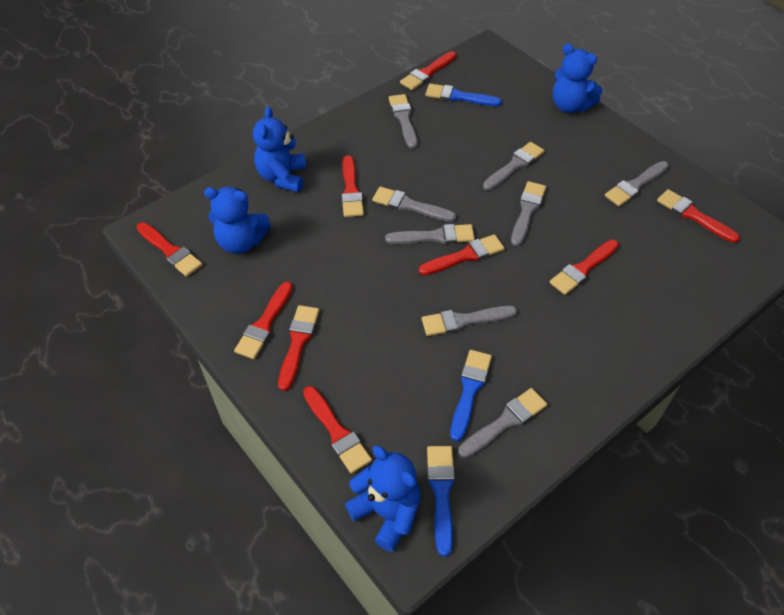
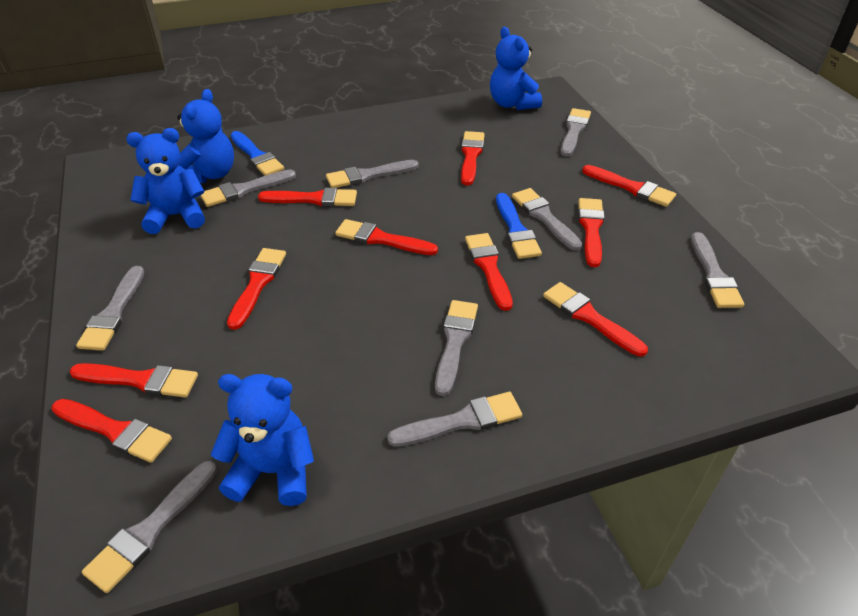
blue brush: 3 -> 2
grey brush: 8 -> 9
red brush: 9 -> 10

